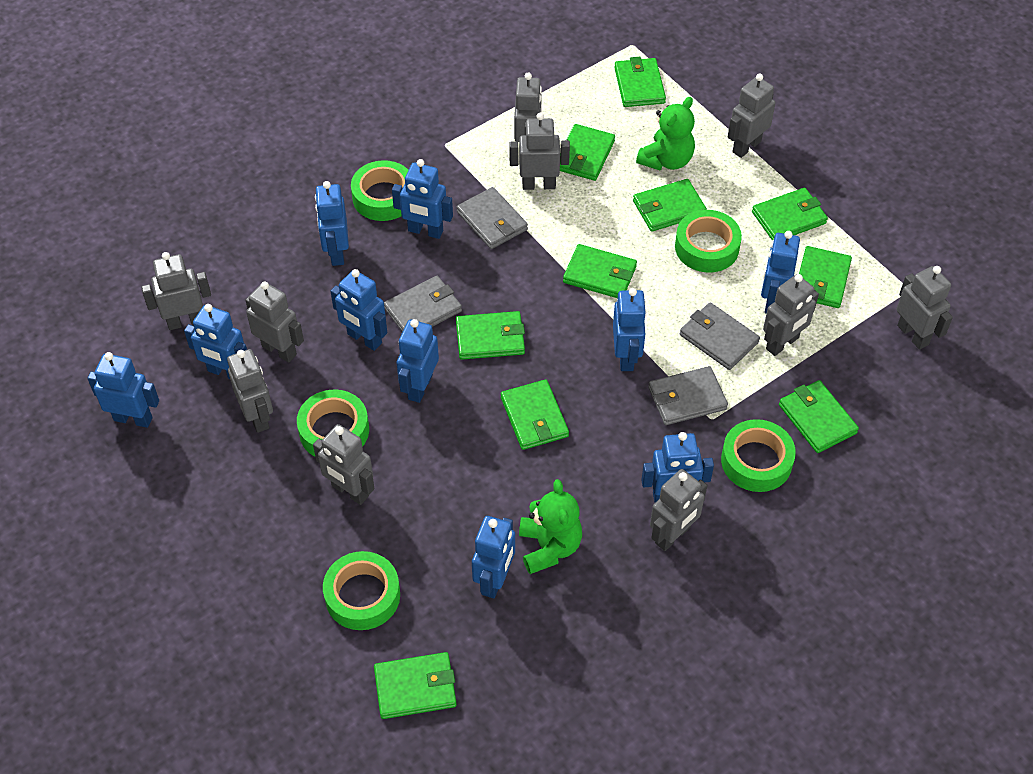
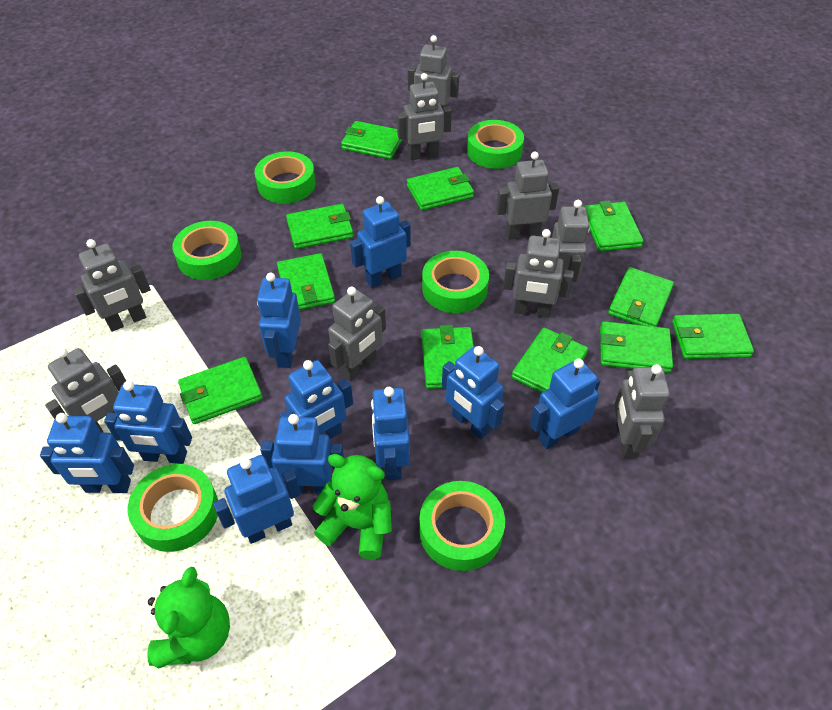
green tape: 5 -> 6
green wallet: 10 -> 11
grey robot: 10 -> 9
grey wallet: 4 -> 0

